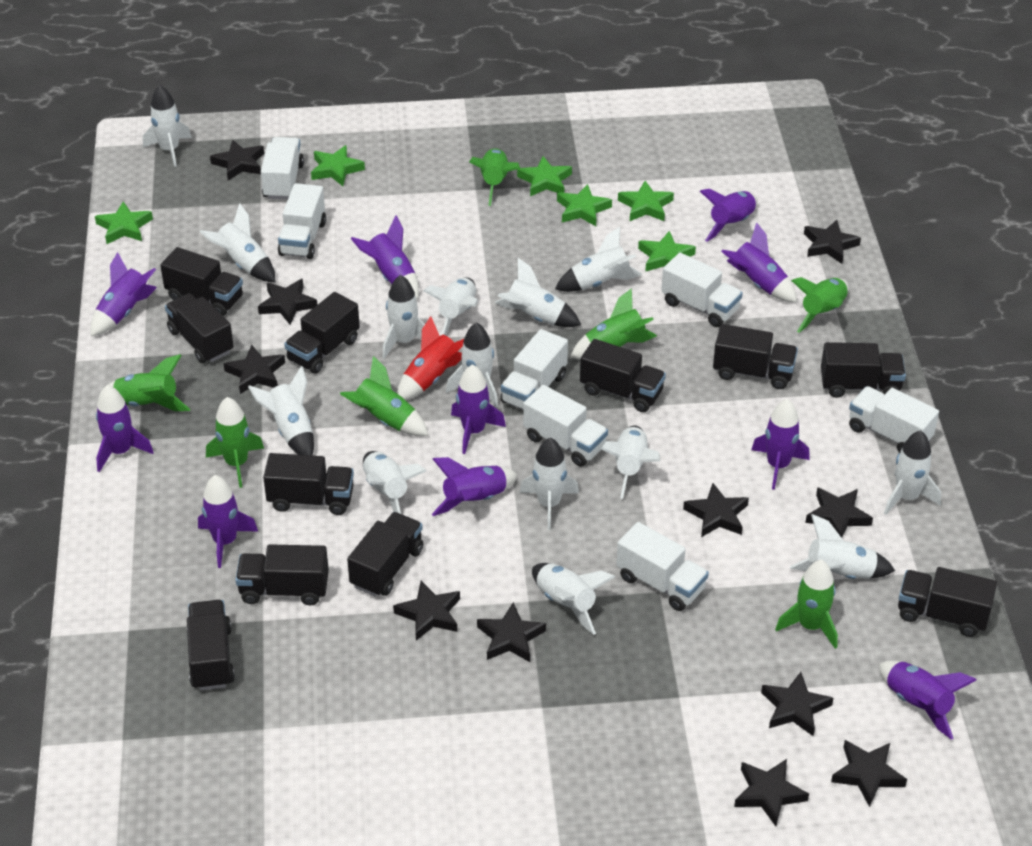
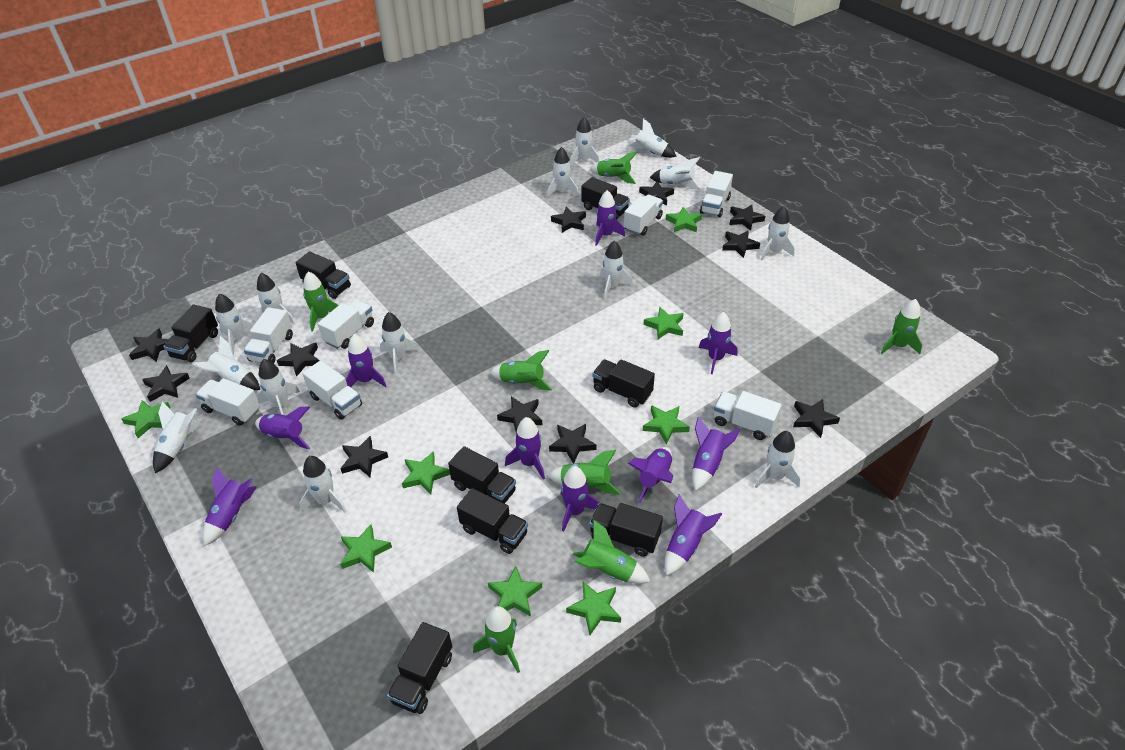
black truck: 11 -> 8
green star: 6 -> 8
red rocket: 1 -> 0

